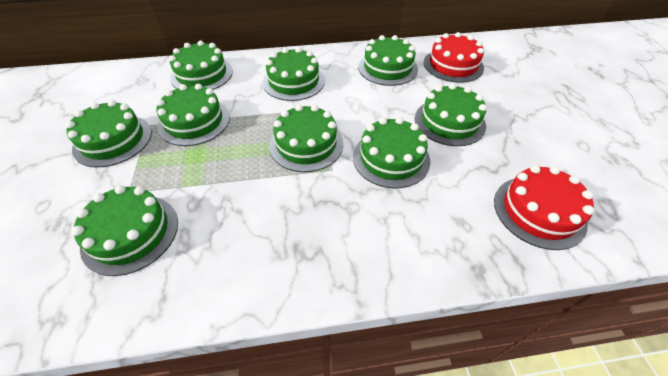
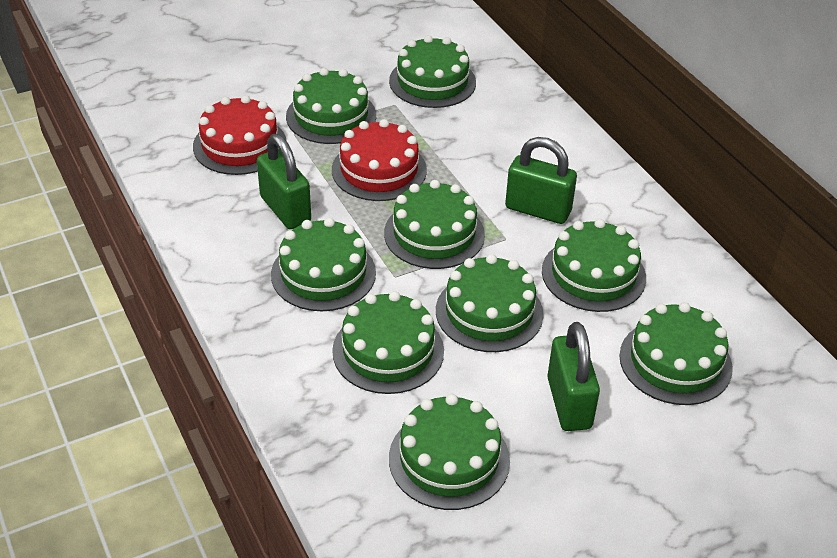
green padlock: 0 -> 3

